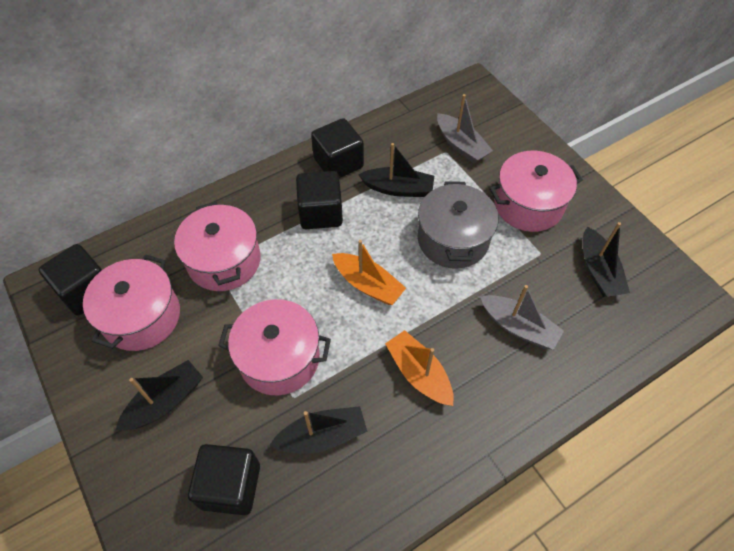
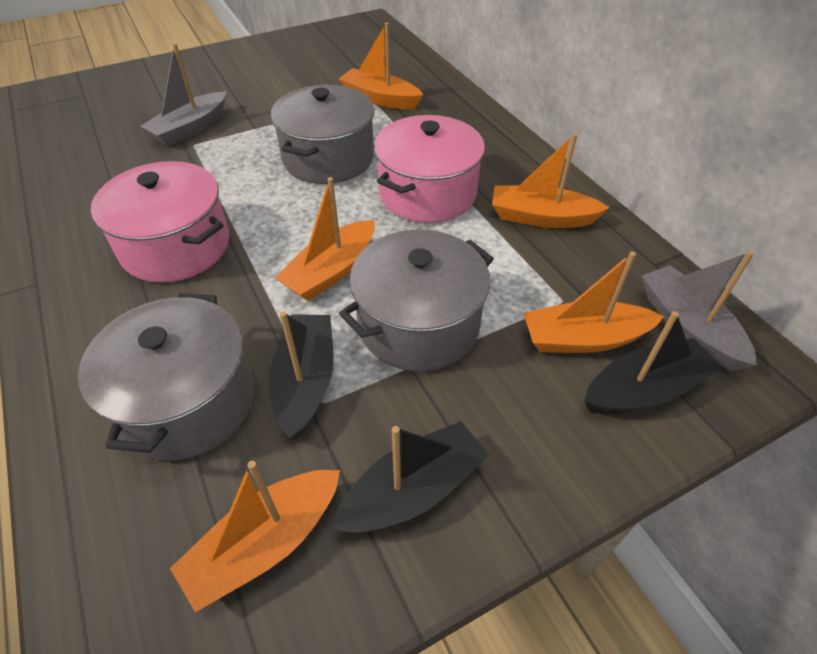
black boat: 4 -> 3
black cube: 4 -> 0
grey pot: 1 -> 3
orange boat: 2 -> 5
pink pot: 4 -> 2

